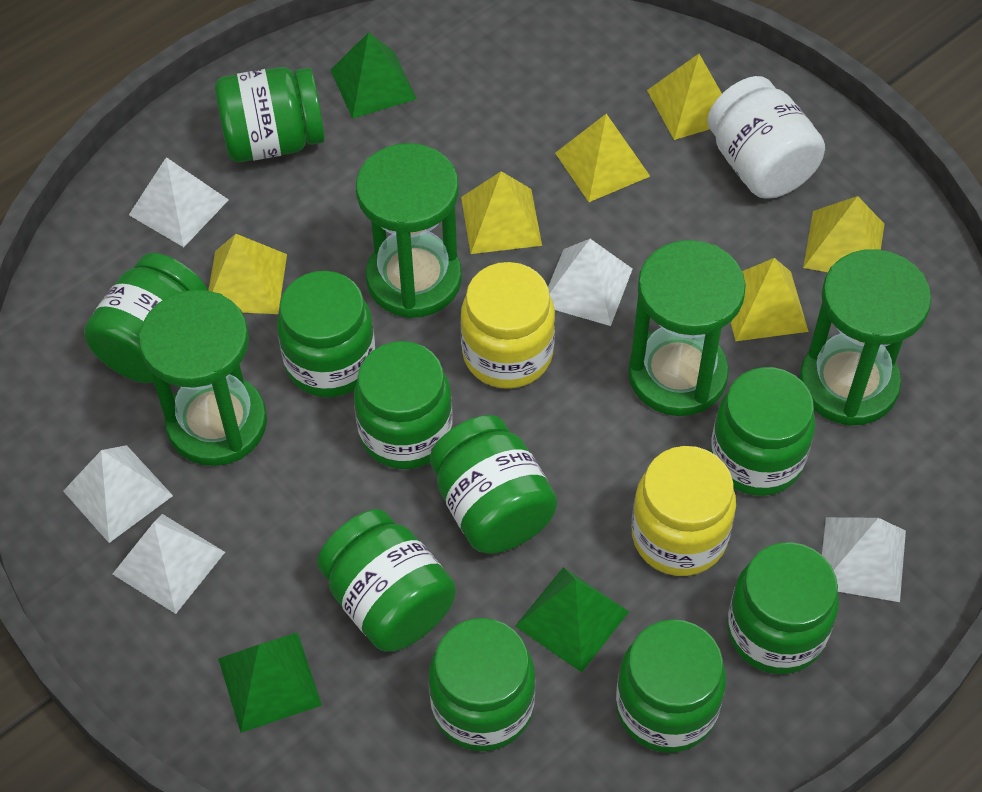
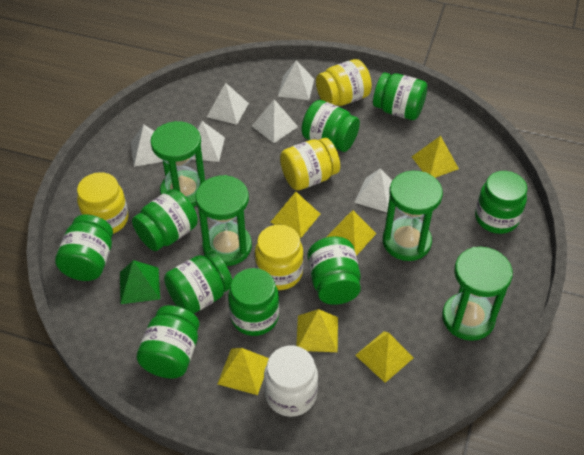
green jar: 10 -> 9
green pyramid: 3 -> 1
white pyramid: 5 -> 6
yellow jar: 2 -> 4

